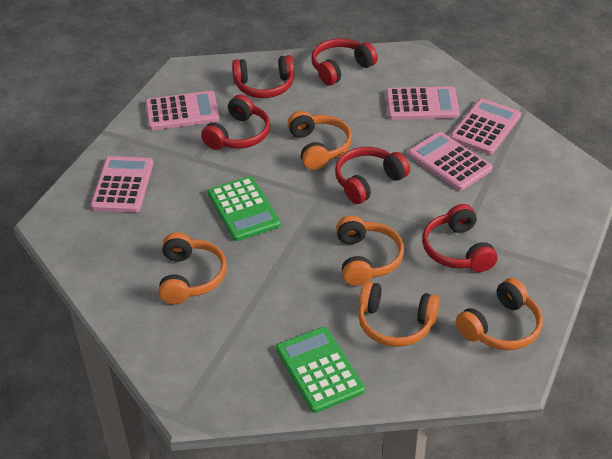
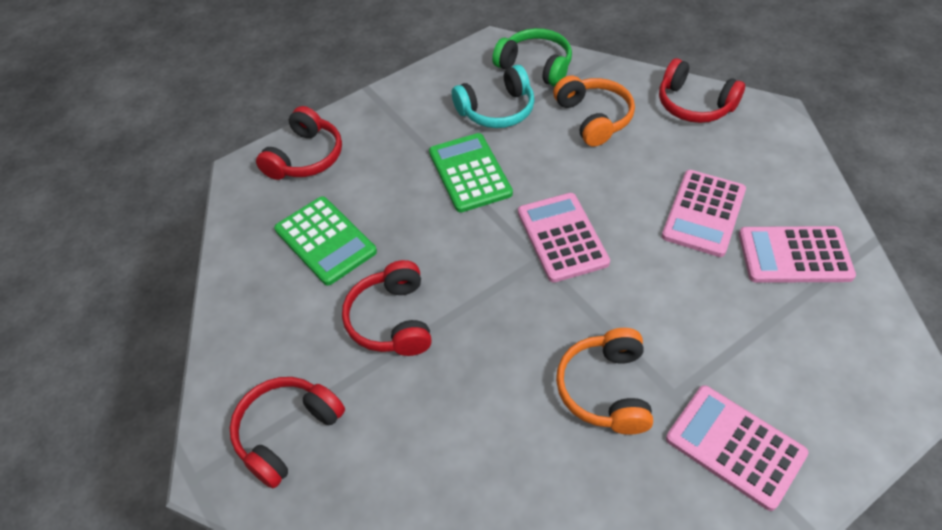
green headphones: 0 -> 1
orange headphones: 5 -> 2
pink calculator: 5 -> 4
red headphones: 5 -> 4
turquoise headphones: 0 -> 1

